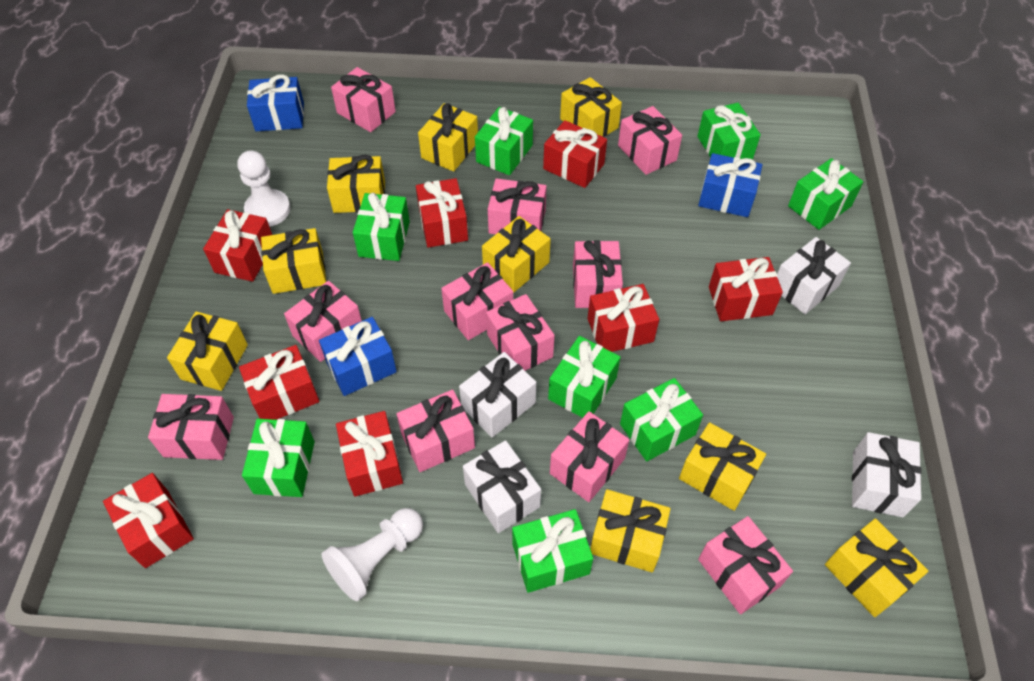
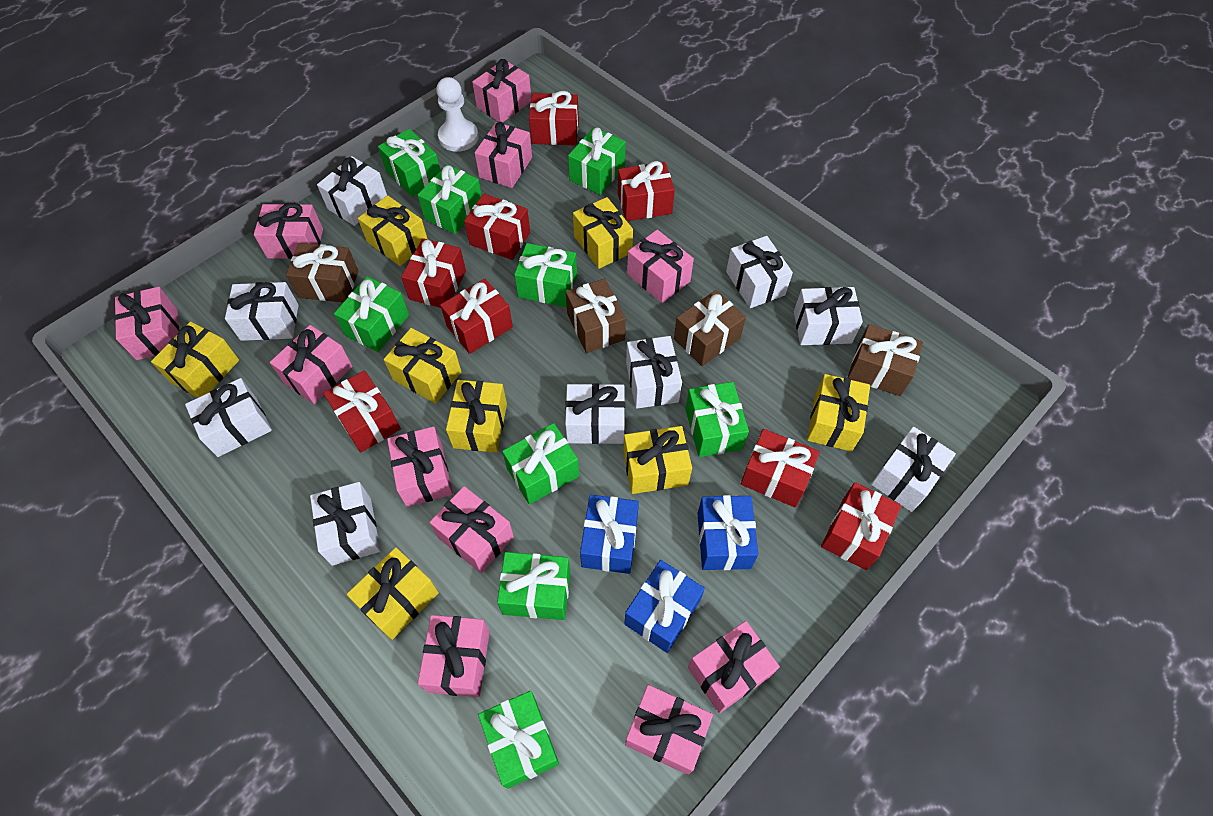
brown gift: 0 -> 4
green gift: 8 -> 9
white gift: 4 -> 9
white pawn: 2 -> 1
yellow gift: 9 -> 8

